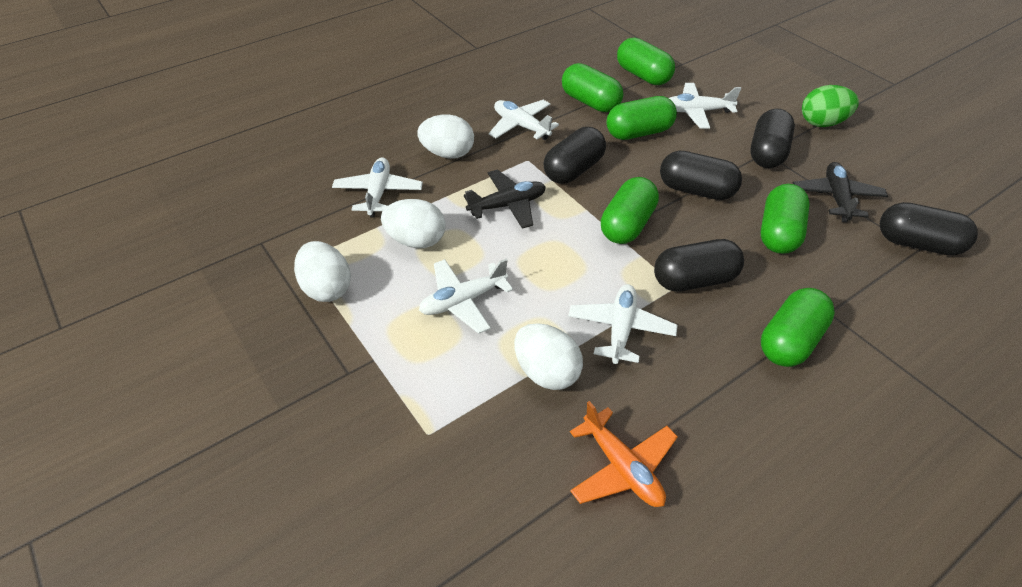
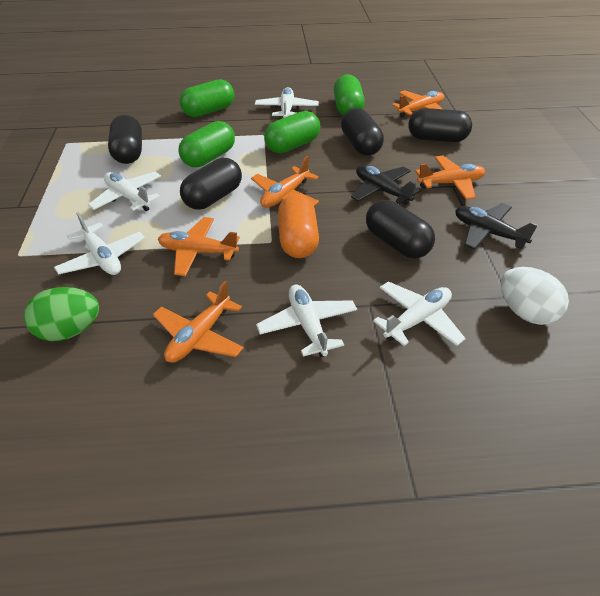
green capsule: 6 -> 4
orange capsule: 0 -> 1
orange plane: 1 -> 5
white egg: 4 -> 1

